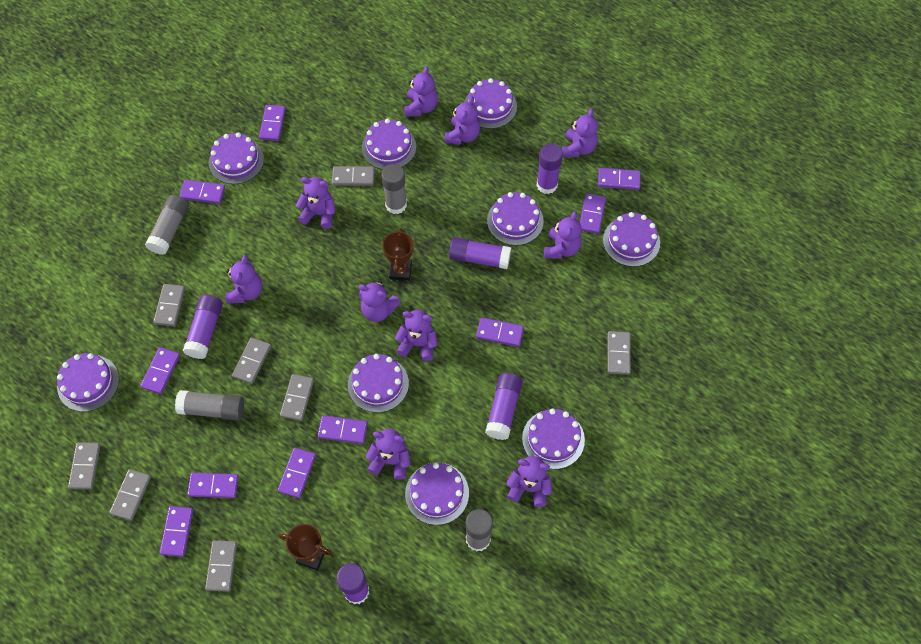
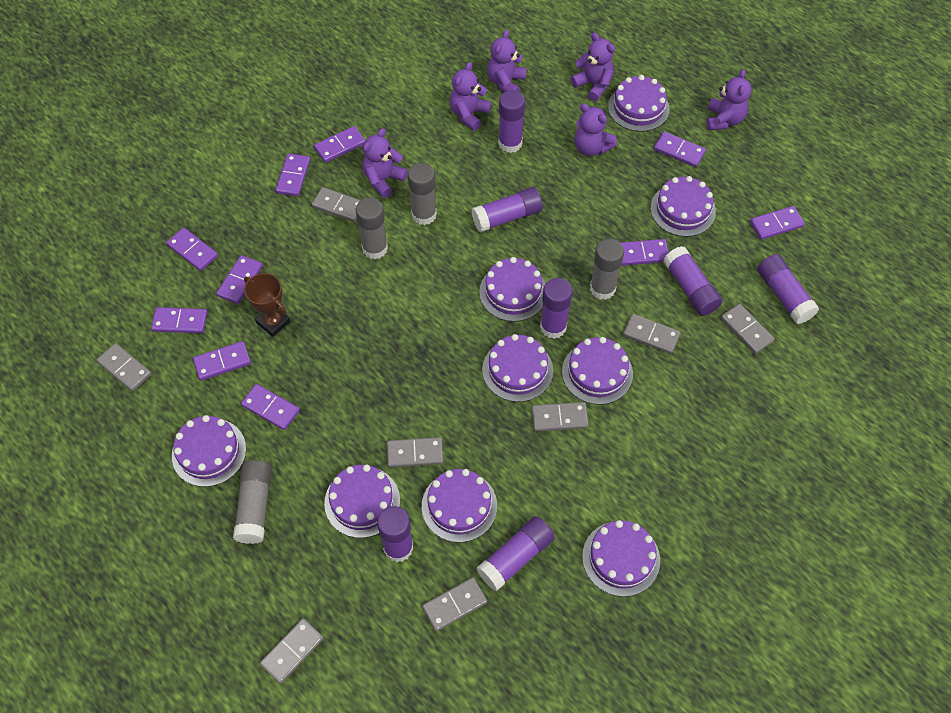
brown trophy: 2 -> 1
purple glue stick: 5 -> 7
purple teddy bear: 10 -> 6

